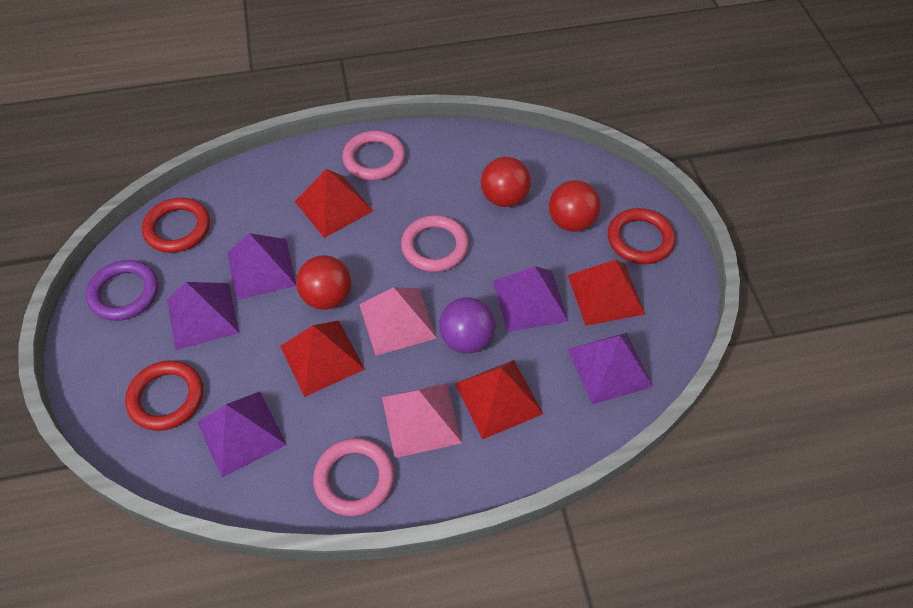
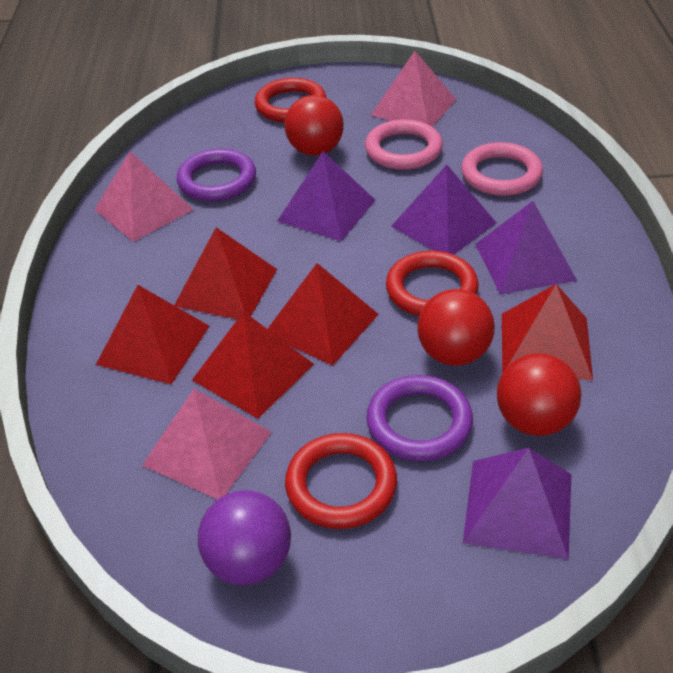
pink pyramid: 2 -> 3
pink ring: 3 -> 2
purple pyramid: 5 -> 4
purple ring: 1 -> 2
red pyramid: 4 -> 5

